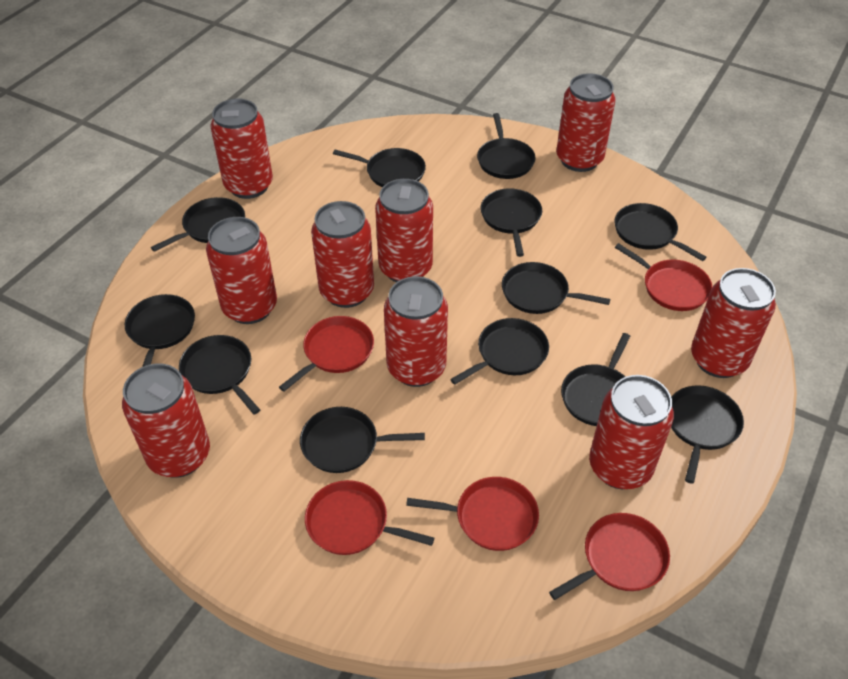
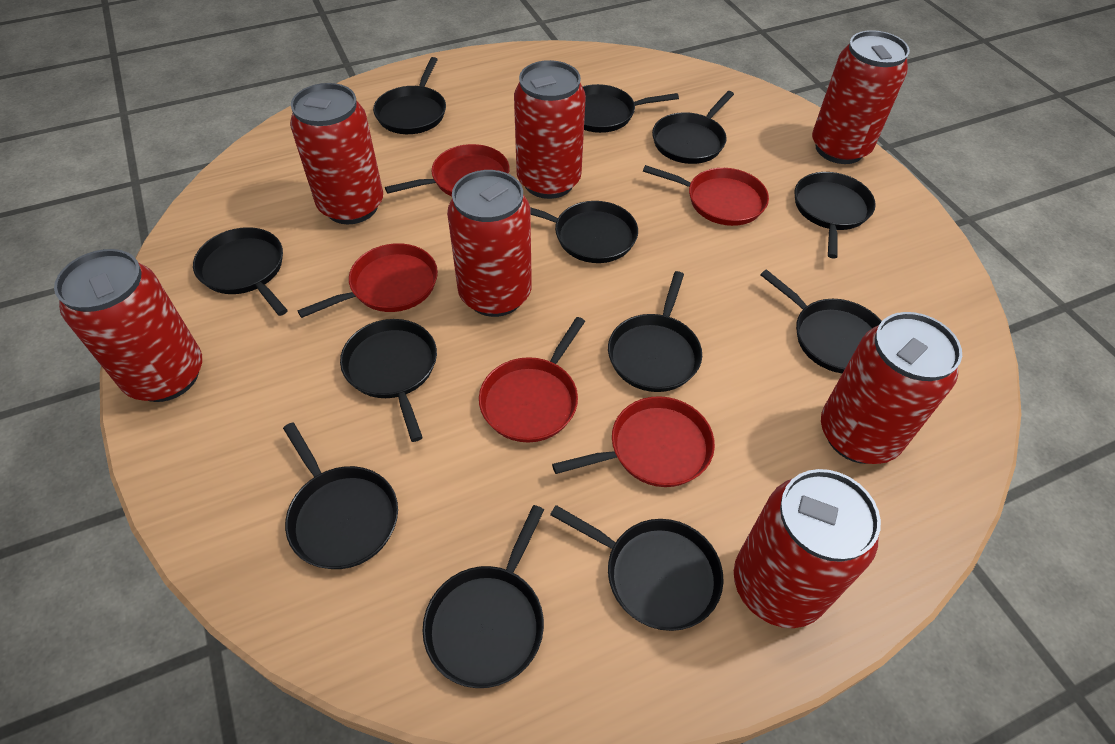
red can: 9 -> 7

